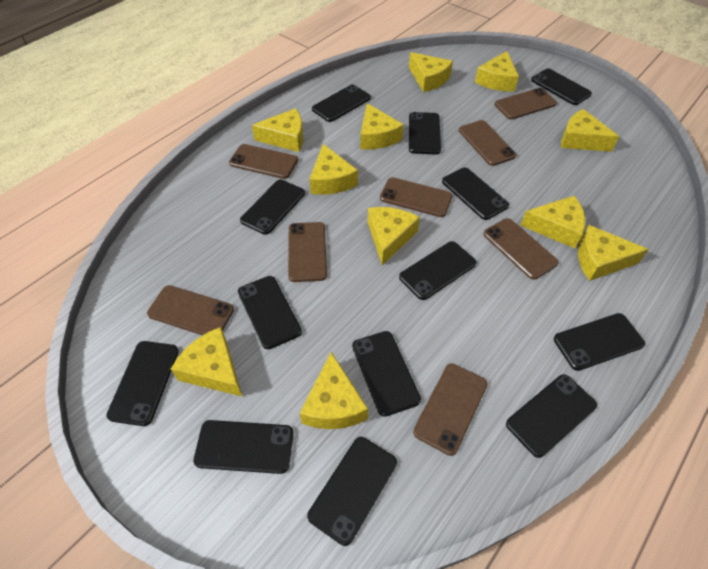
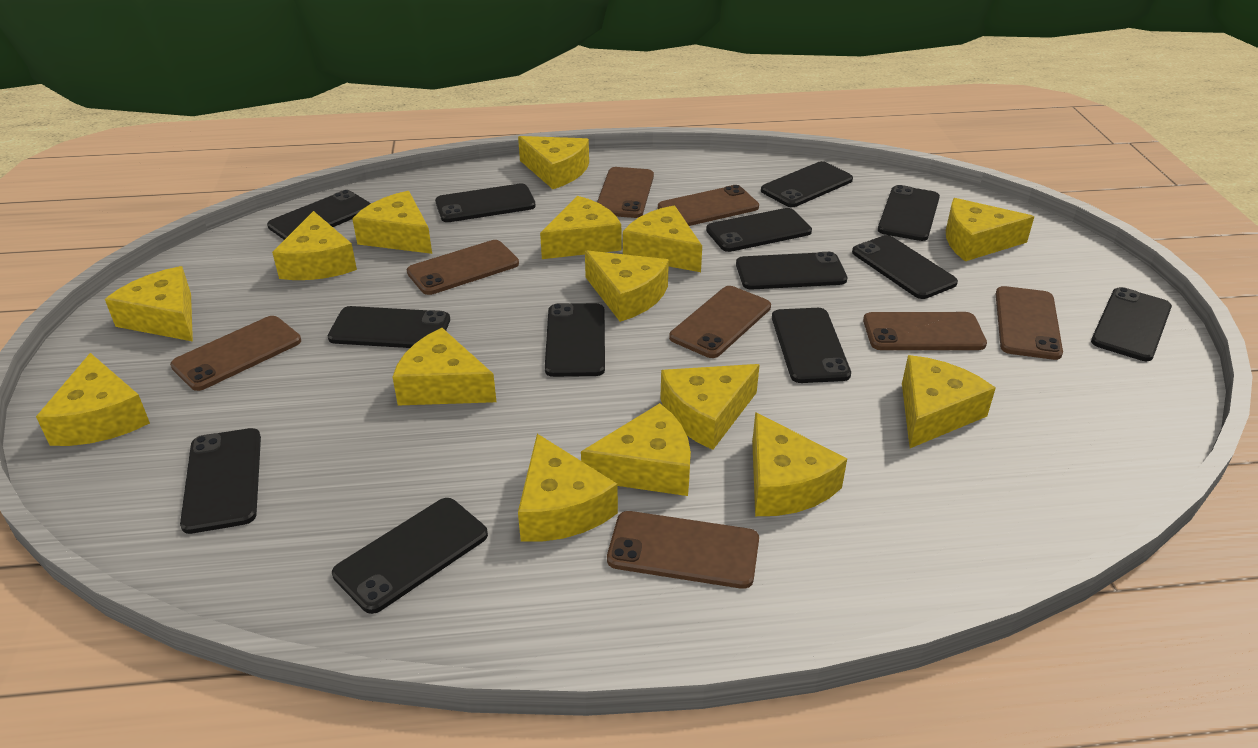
yellow cheese: 11 -> 15

